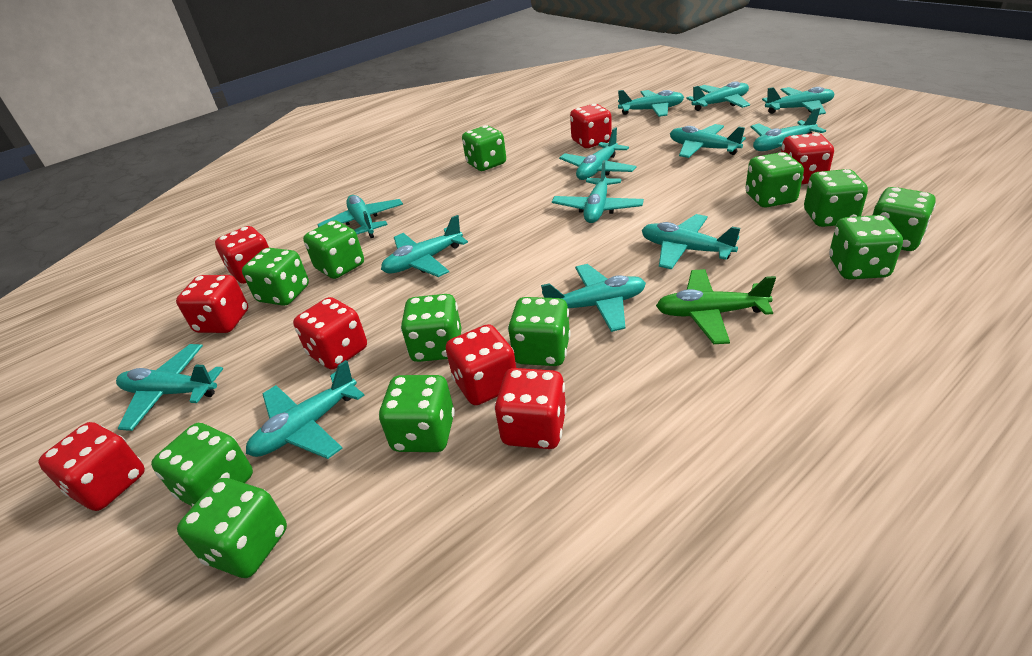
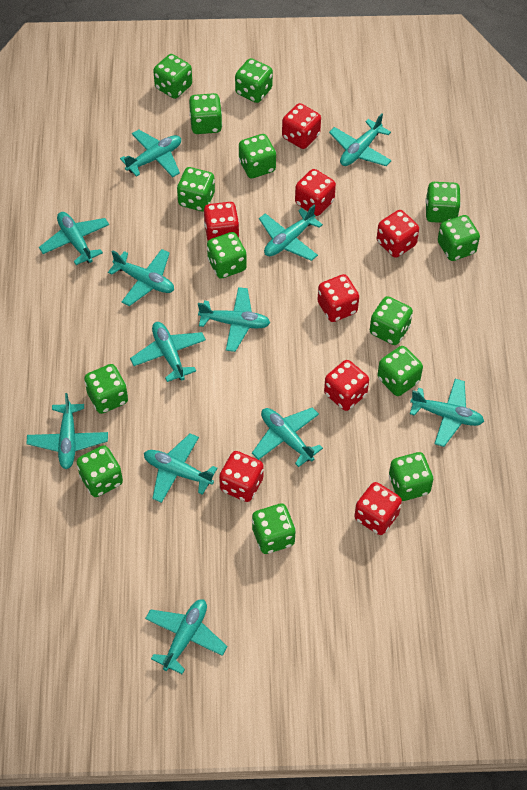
green dice: 12 -> 14
green plane: 1 -> 0
turquoise plane: 13 -> 12

